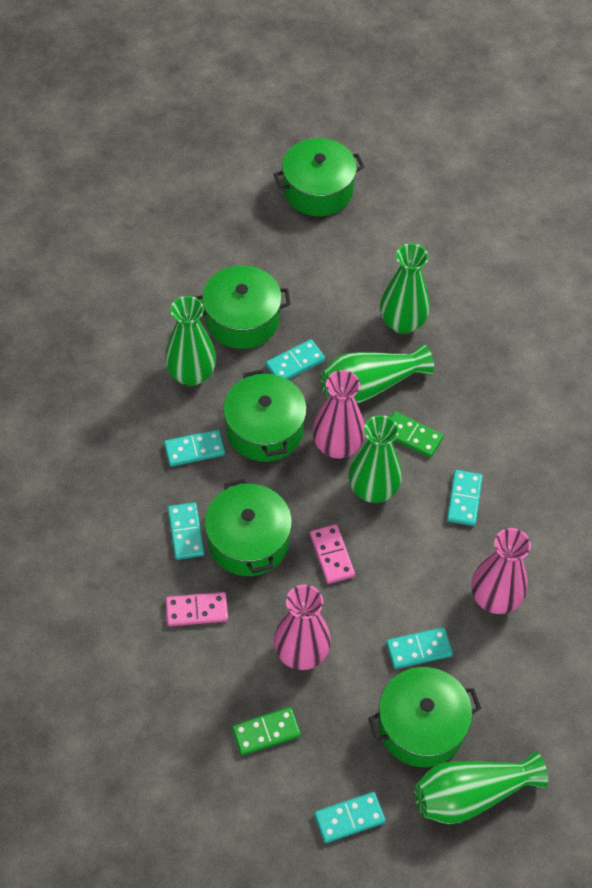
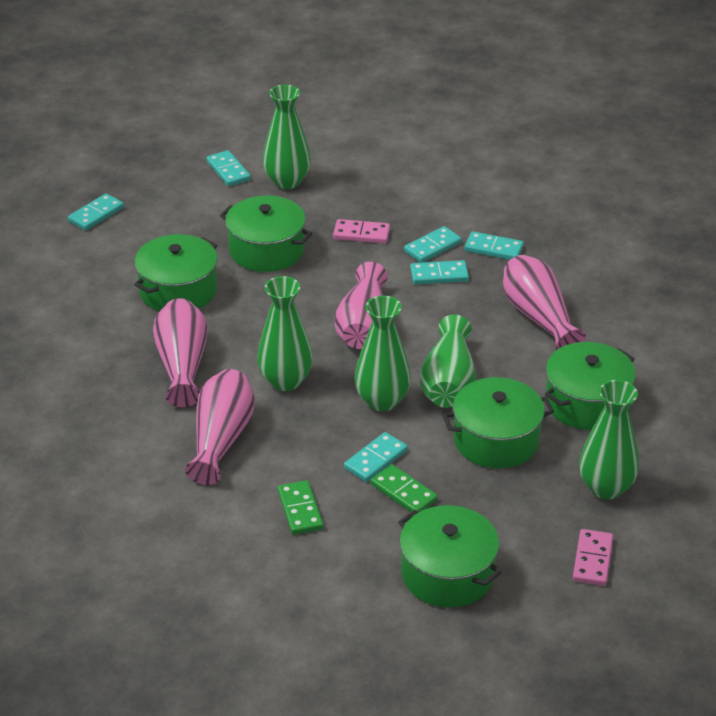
pink vase: 3 -> 4

